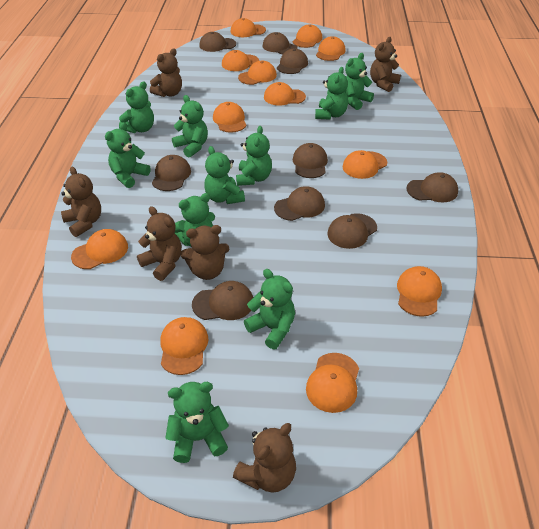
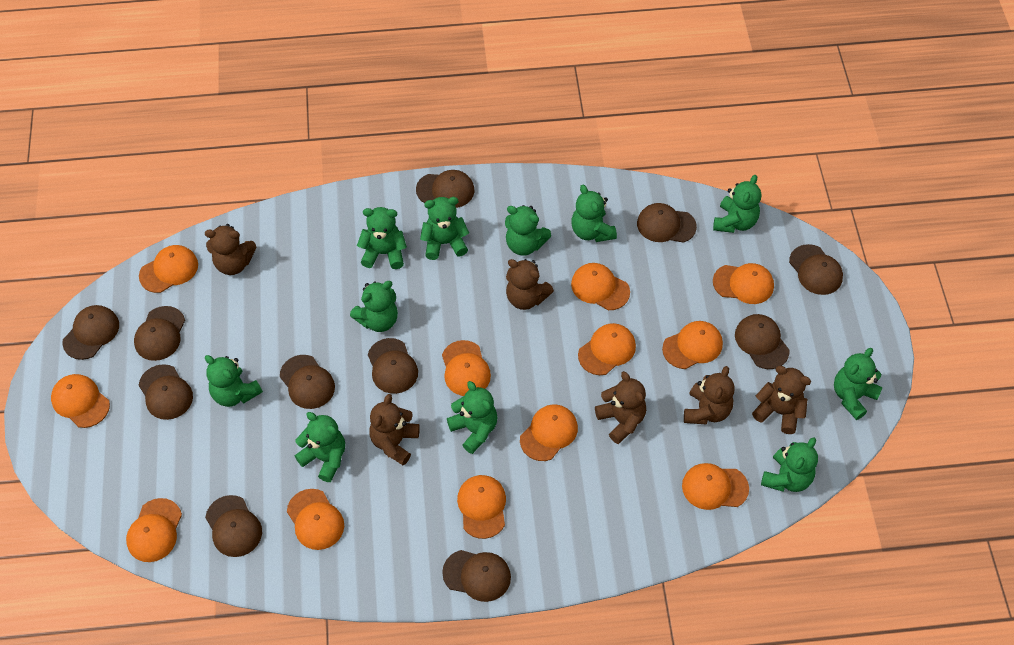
brown cap: 9 -> 11
green teddy bear: 10 -> 11

